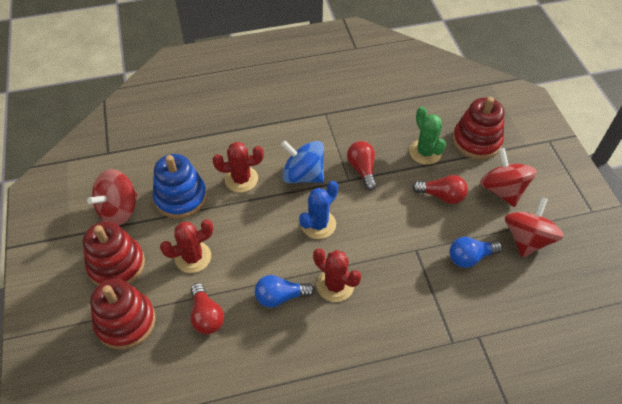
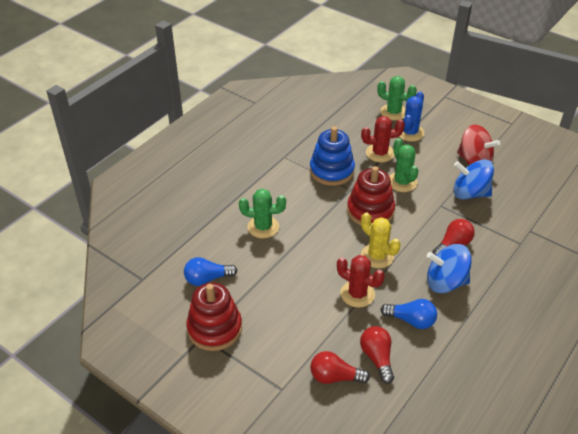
blue spinning top: 1 -> 2
green cactus: 1 -> 3
red cactus: 3 -> 2
red spinning top: 3 -> 1
red stacking toy: 3 -> 2
yellow cactus: 0 -> 1

